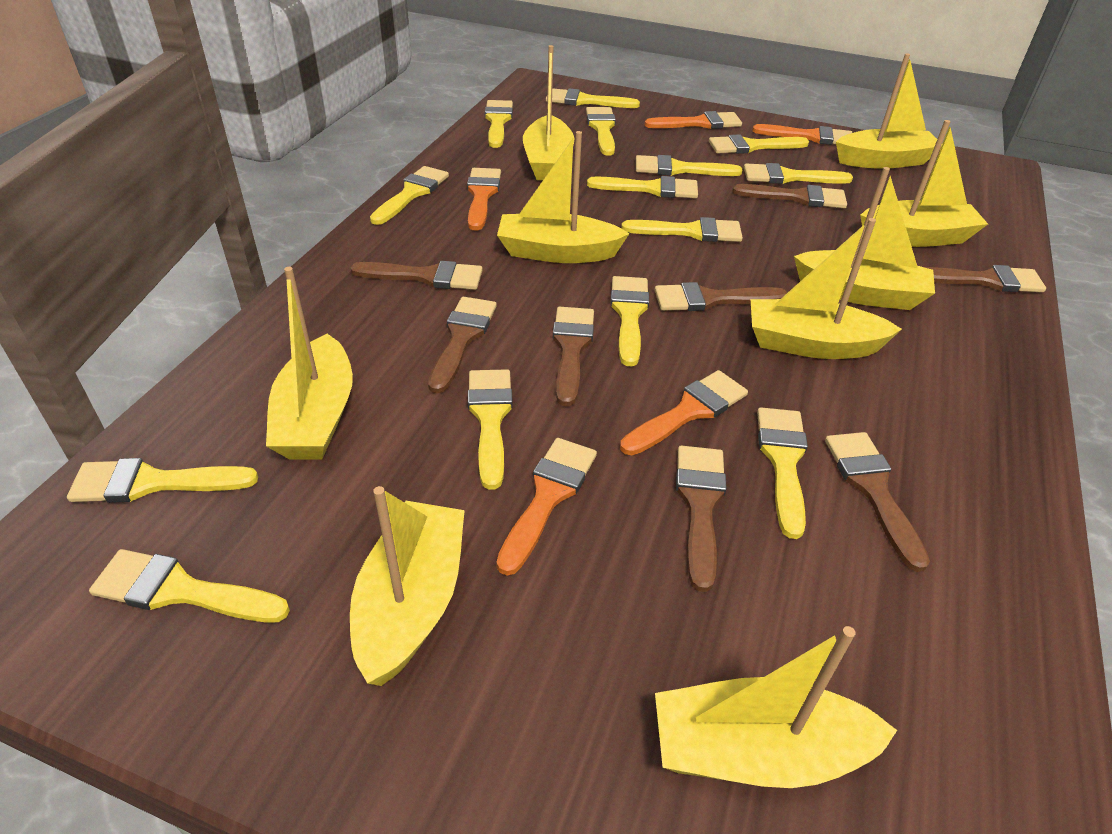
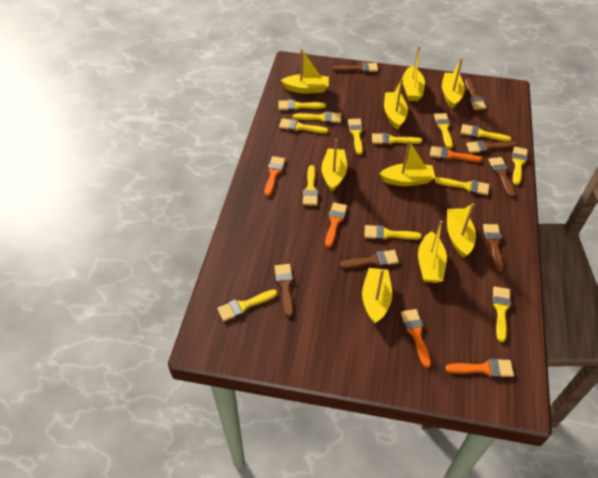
brown brush: 8 -> 7
yellow brush: 14 -> 13

